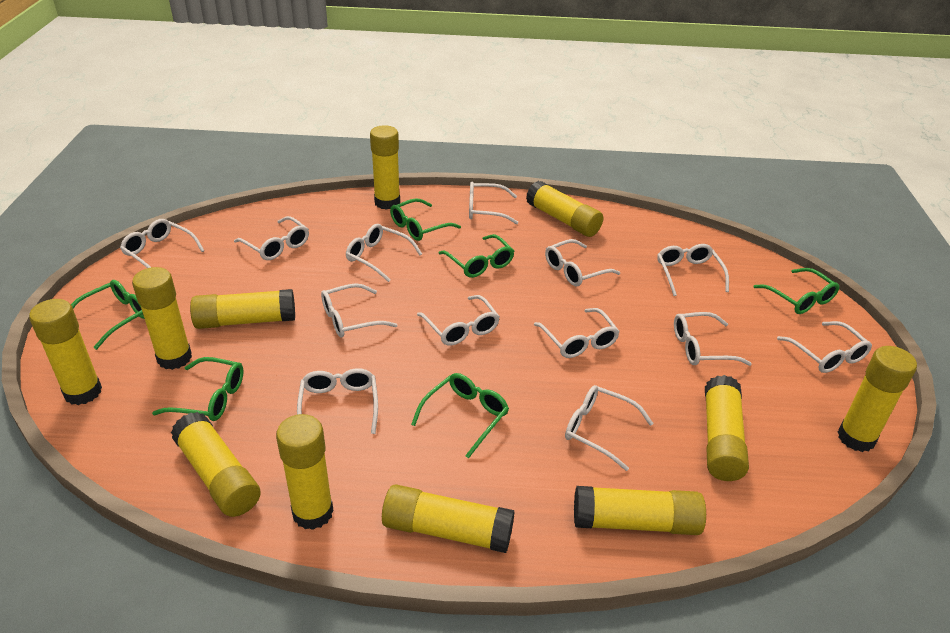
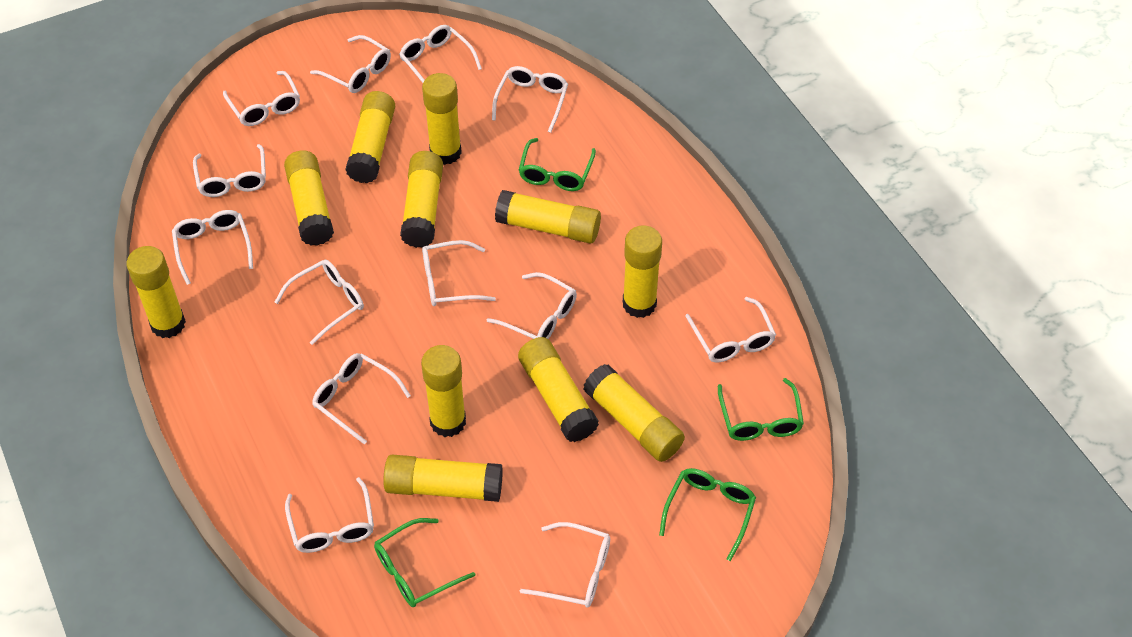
green glasses: 6 -> 4

